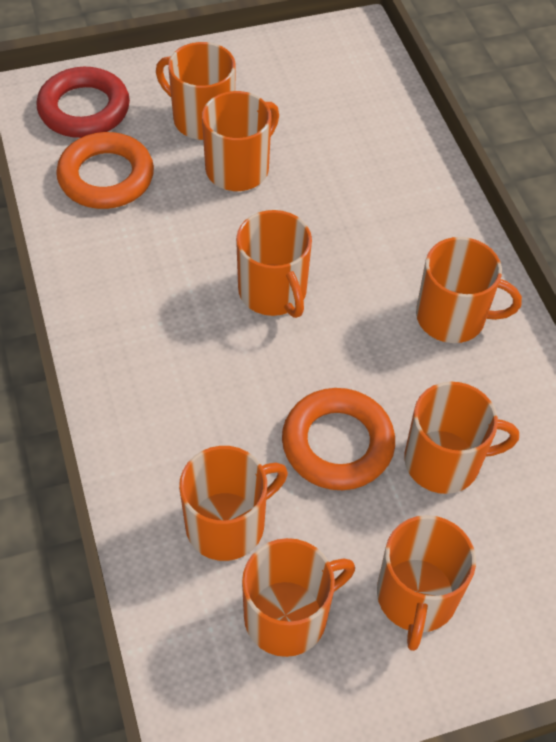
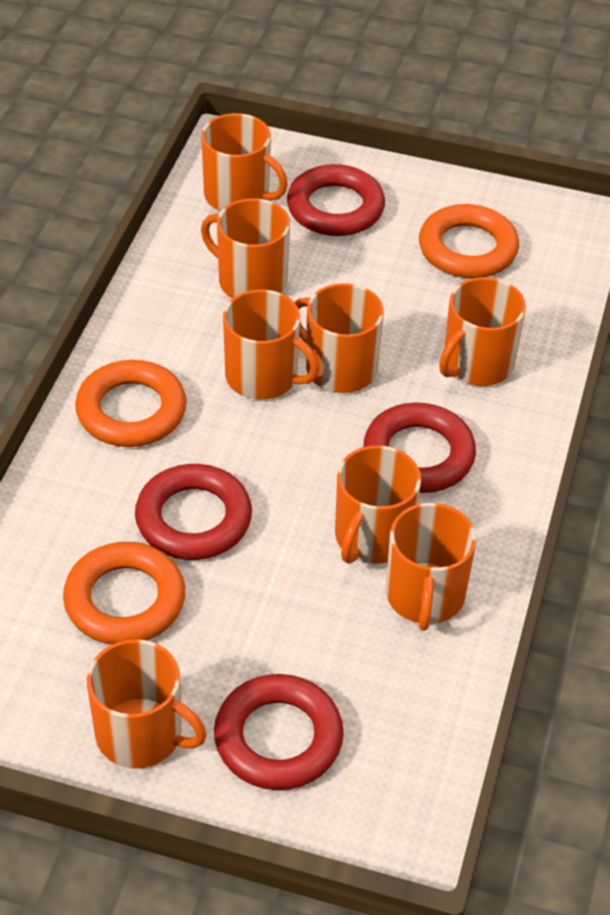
orange ring: 2 -> 3
red ring: 1 -> 4

